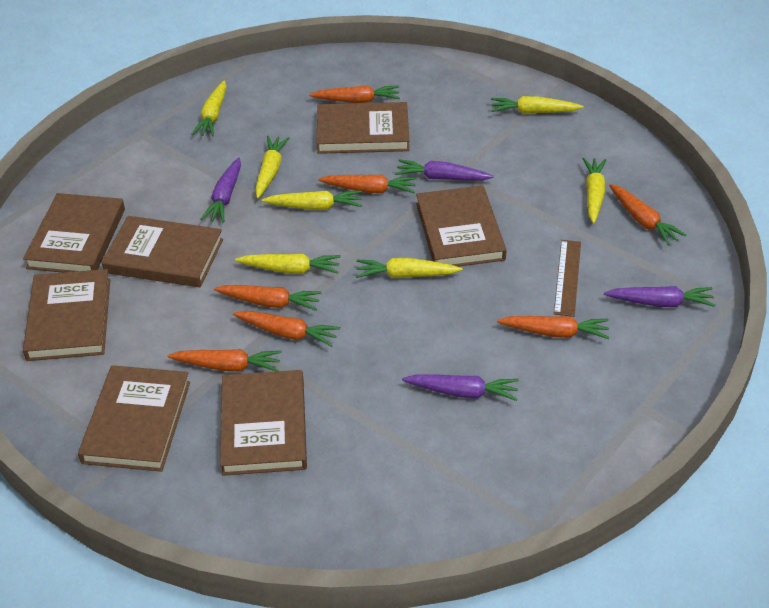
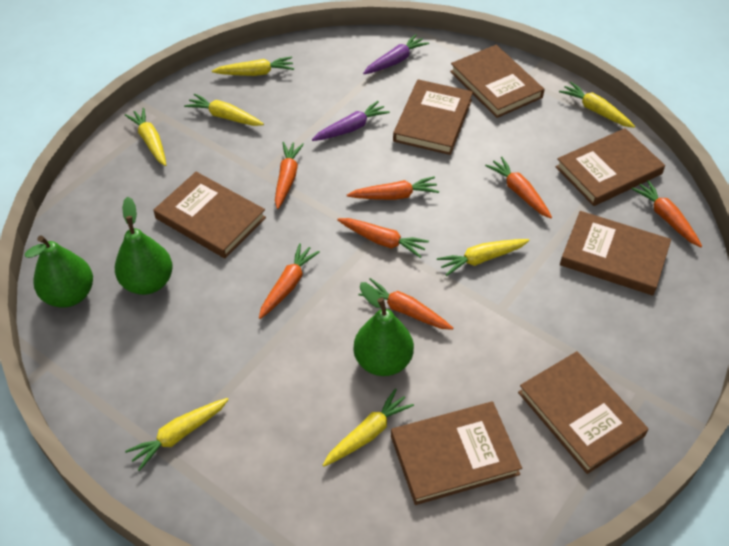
brown ruler: 1 -> 0
green pear: 0 -> 3
purple carrot: 4 -> 2

